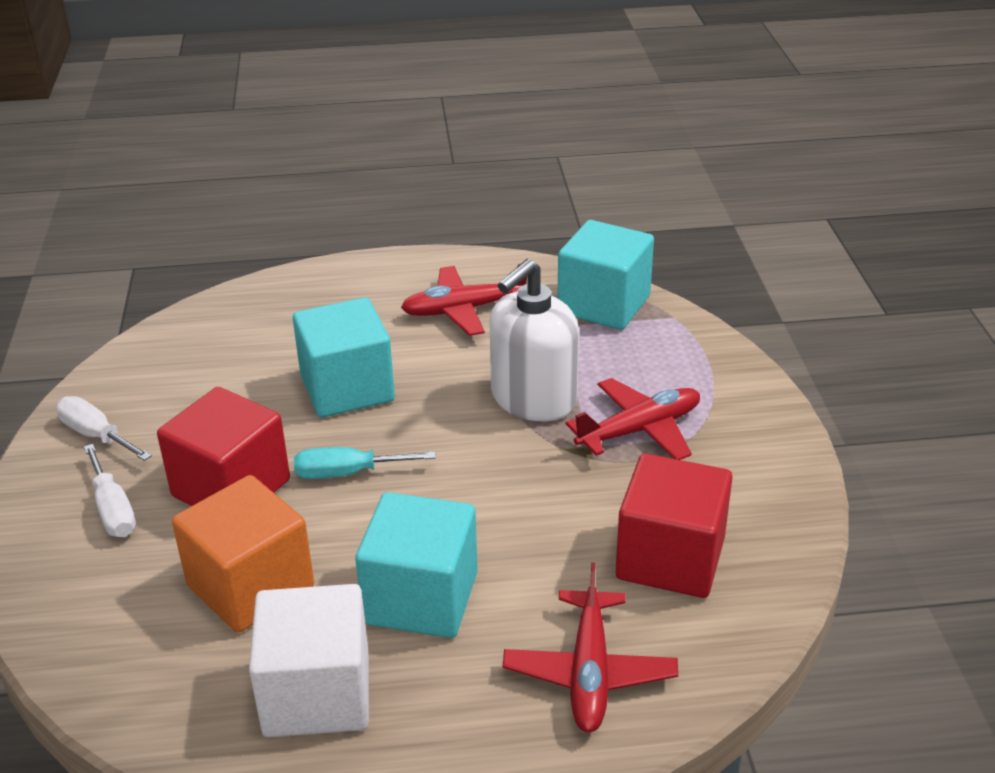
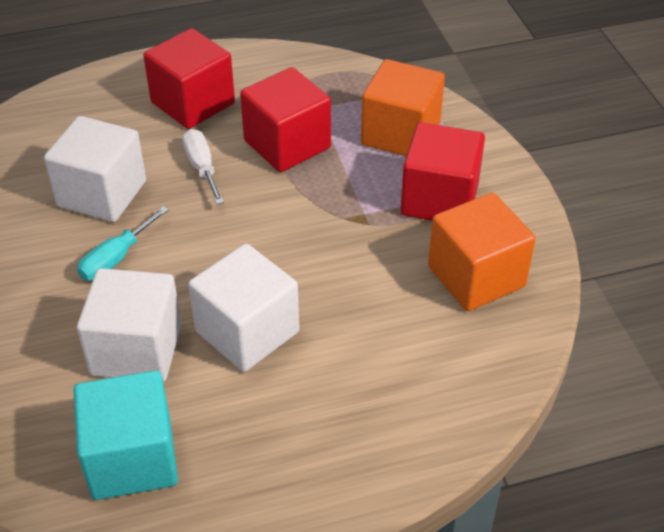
orange cube: 1 -> 2
red cube: 2 -> 3
red plane: 3 -> 0
turquoise cube: 3 -> 1
white cube: 1 -> 3
white screwdriver: 2 -> 1
white soap dispenser: 1 -> 0

